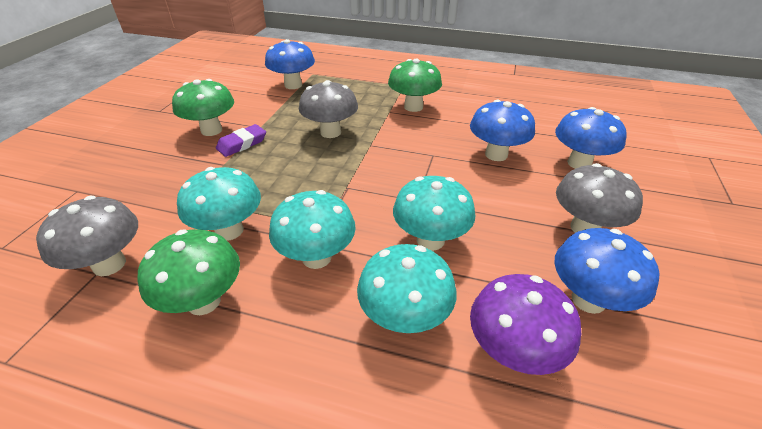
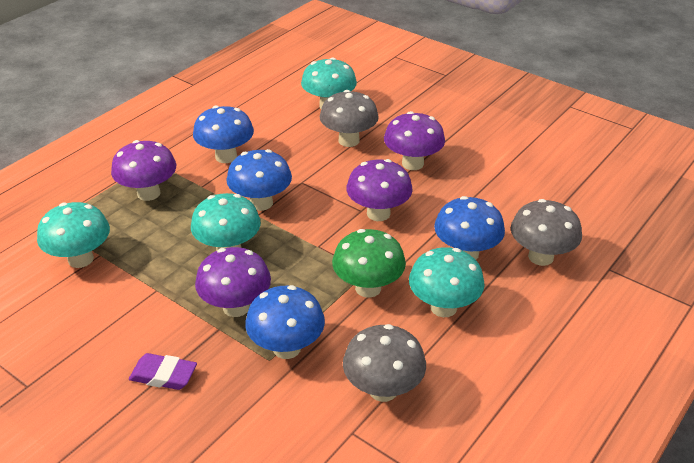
green mushroom: 3 -> 1
purple mushroom: 1 -> 4

